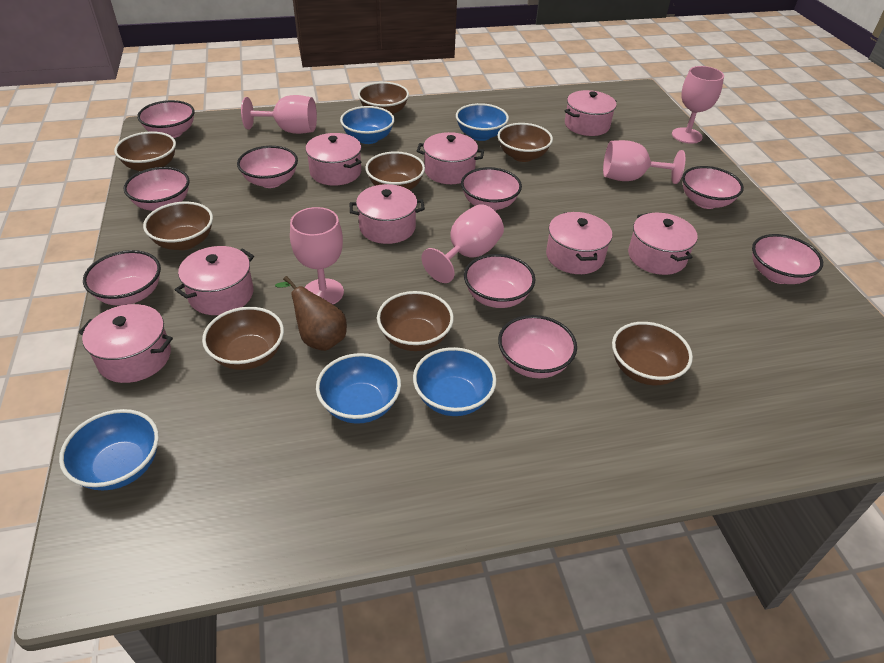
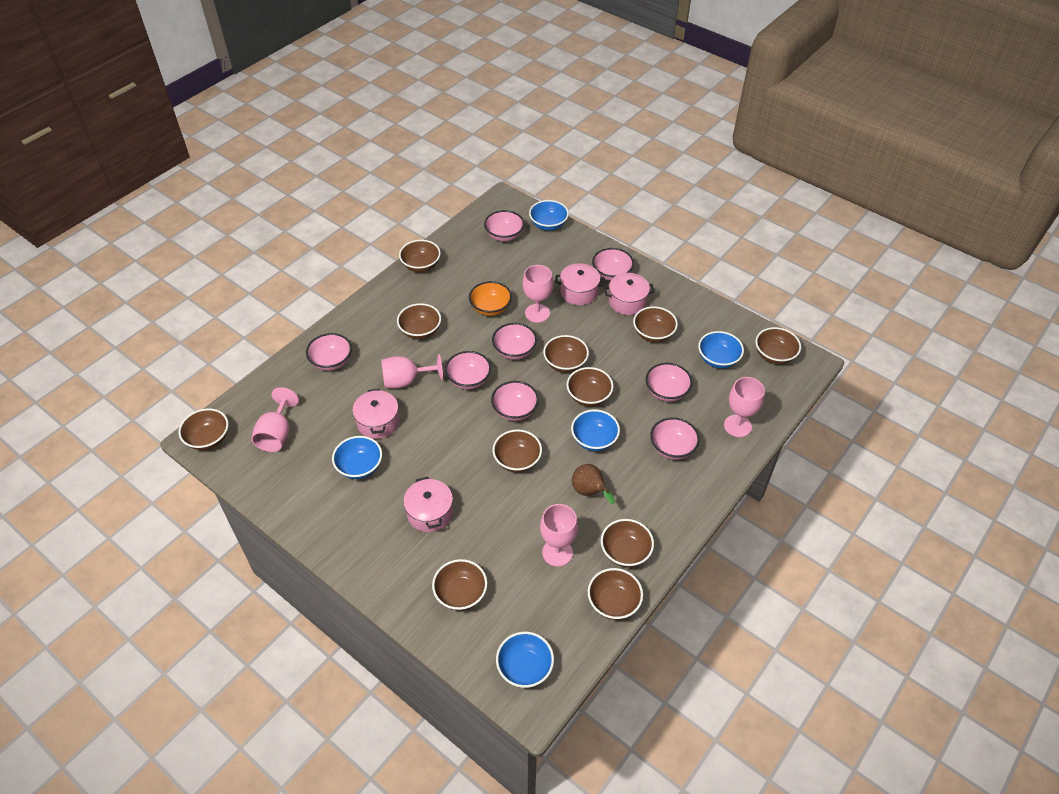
brown bowl: 8 -> 11
orange bowl: 0 -> 1
pink bowl: 9 -> 8
pink pot: 8 -> 4

